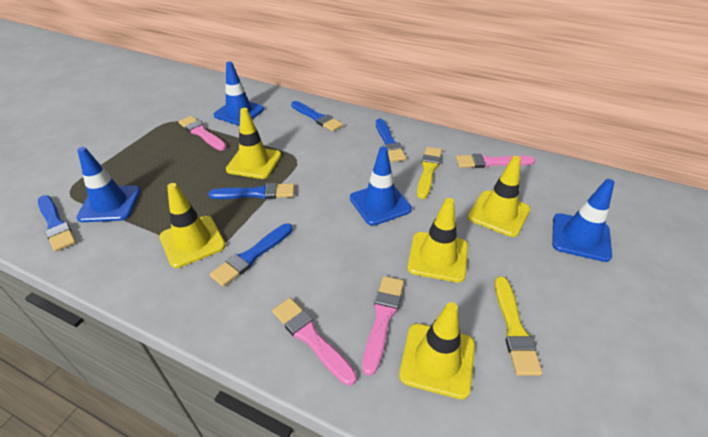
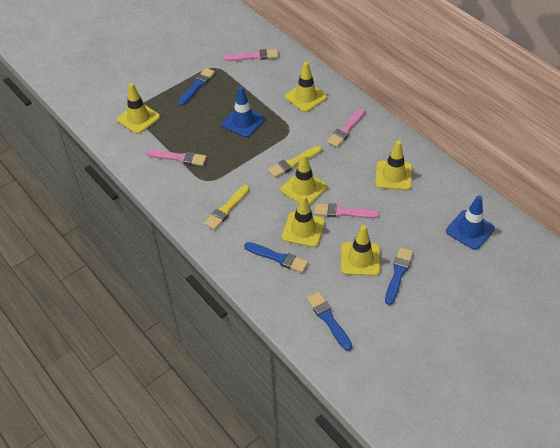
blue brush: 5 -> 4
blue traffic cone: 4 -> 2
yellow traffic cone: 5 -> 6

